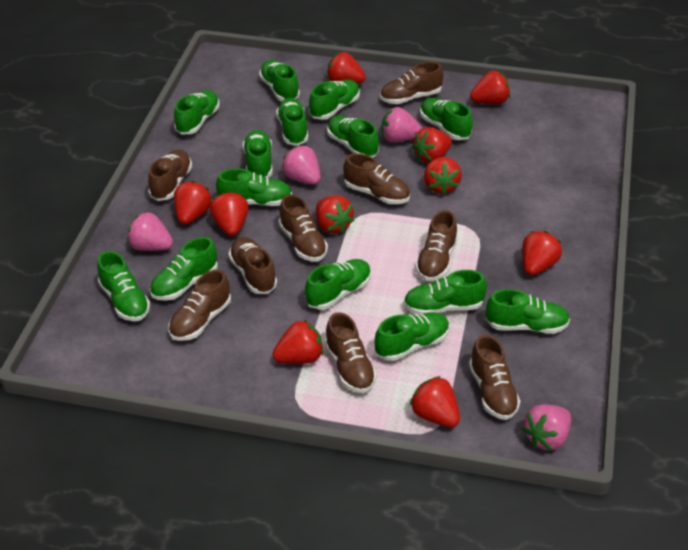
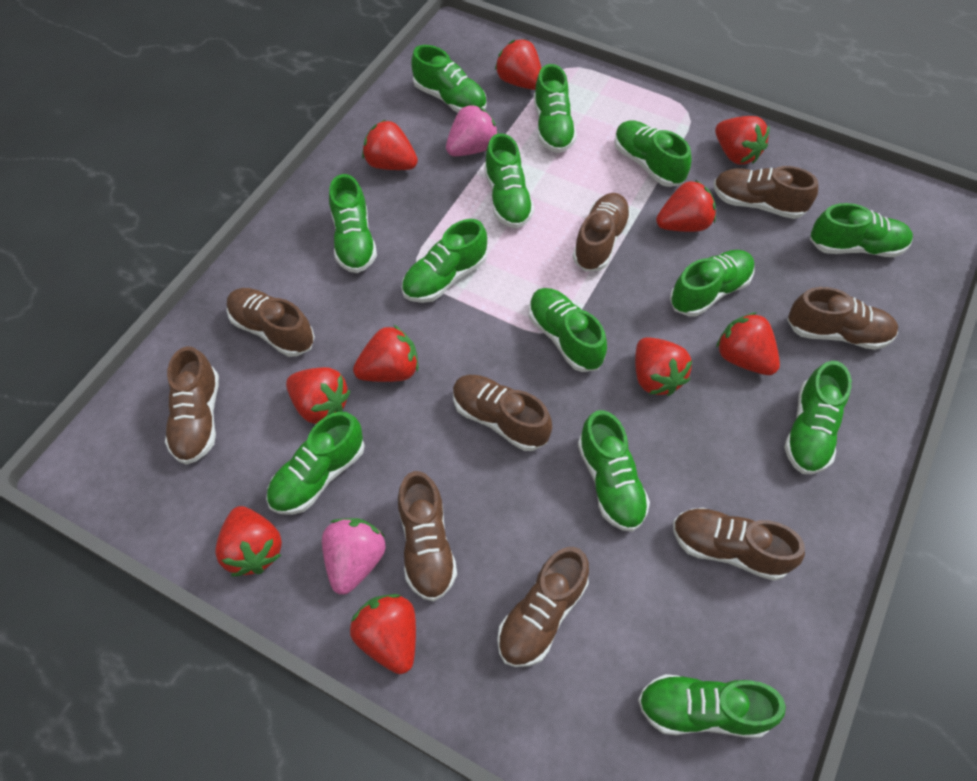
green shoe: 14 -> 13
pink strawberry: 4 -> 2

